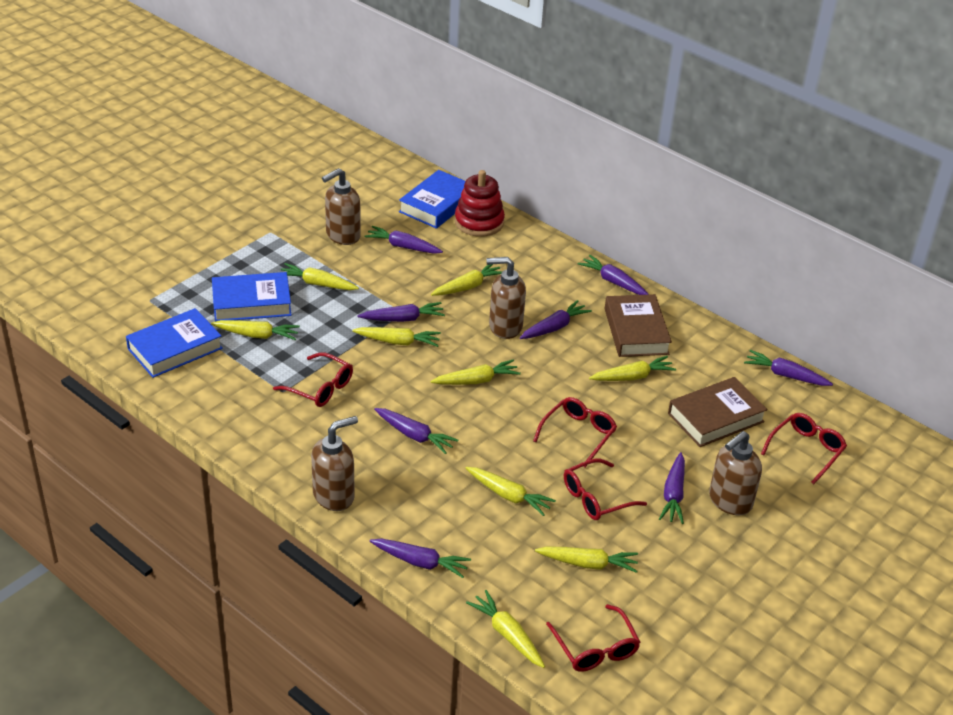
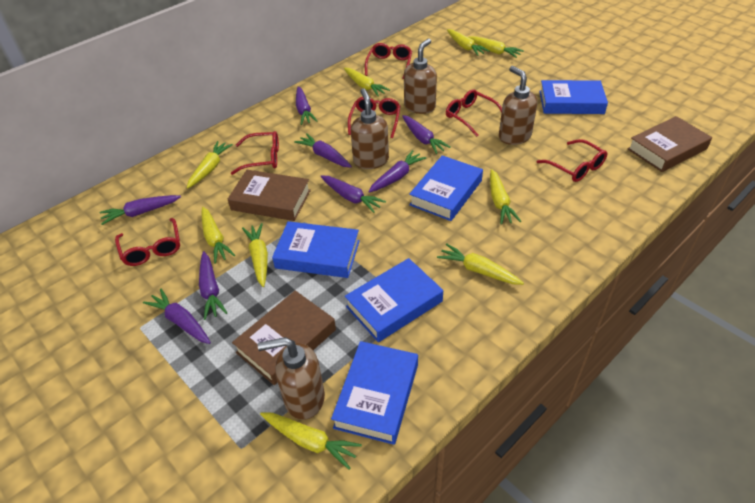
blue book: 3 -> 5
brown book: 2 -> 3
red glasses: 5 -> 6
red stacking toy: 1 -> 0

